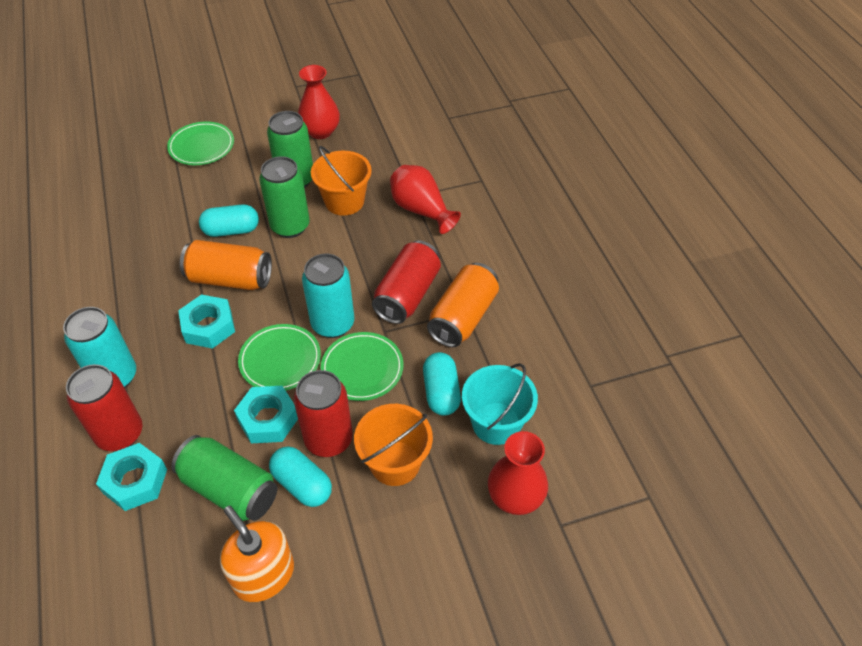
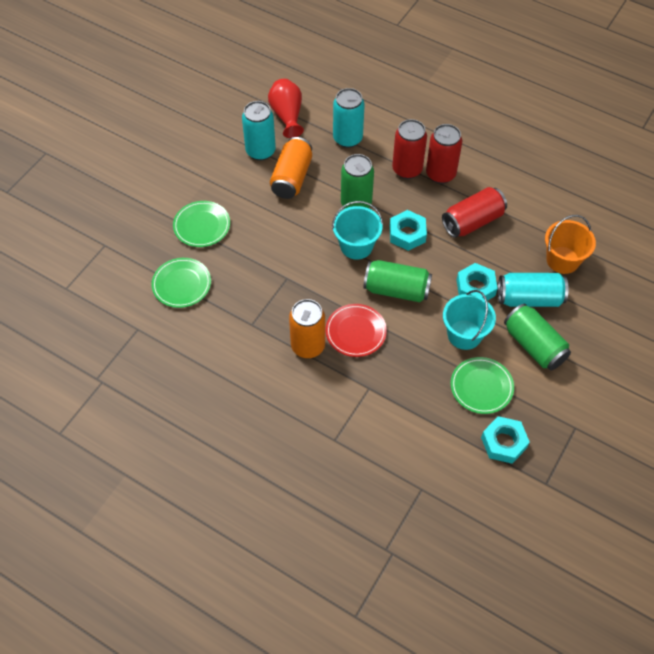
orange bucket: 2 -> 1
orange soap dispenser: 1 -> 0
red plate: 0 -> 1
red vase: 3 -> 1
turquoise bucket: 1 -> 2
turquoise can: 2 -> 3
turquoise capsule: 3 -> 0

